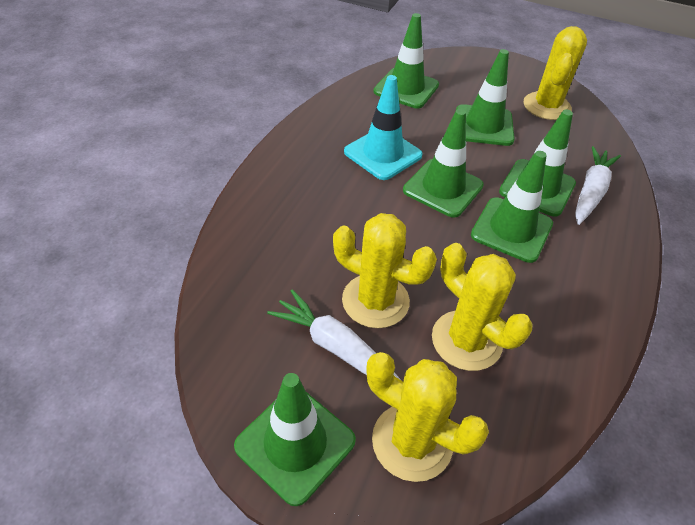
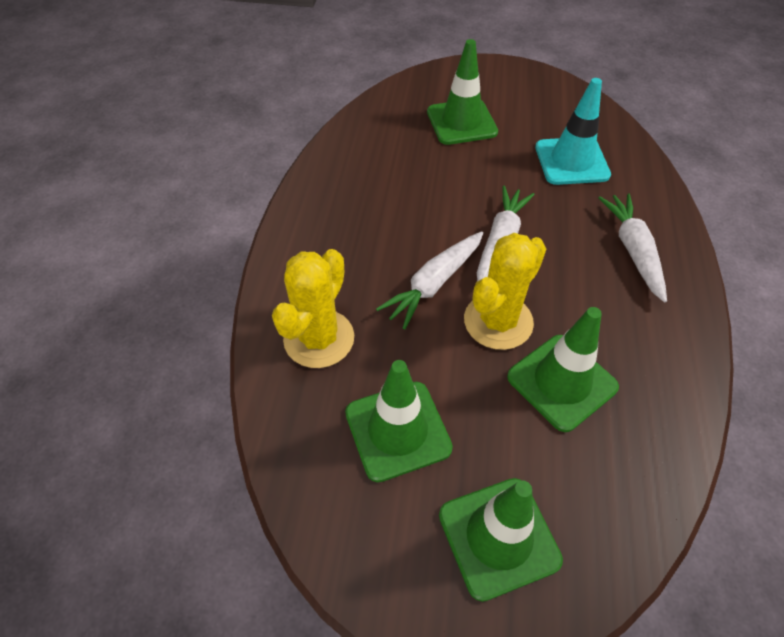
green traffic cone: 6 -> 4
white carrot: 2 -> 3
yellow cactus: 4 -> 2

